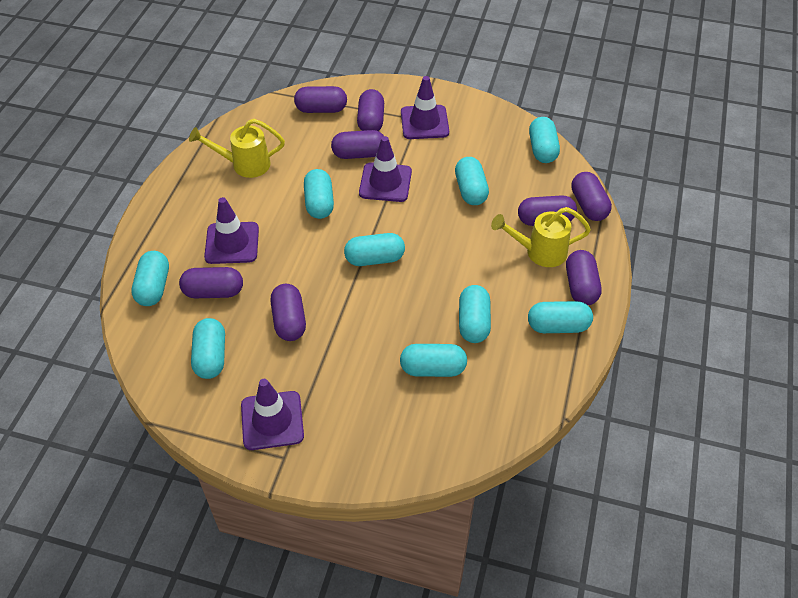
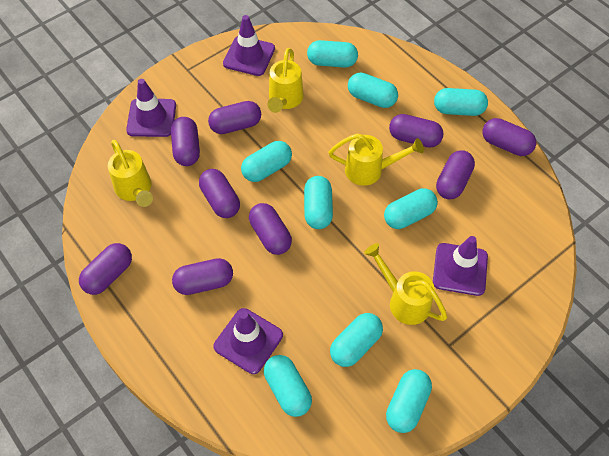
purple capsule: 8 -> 9
yellow watering can: 2 -> 4

